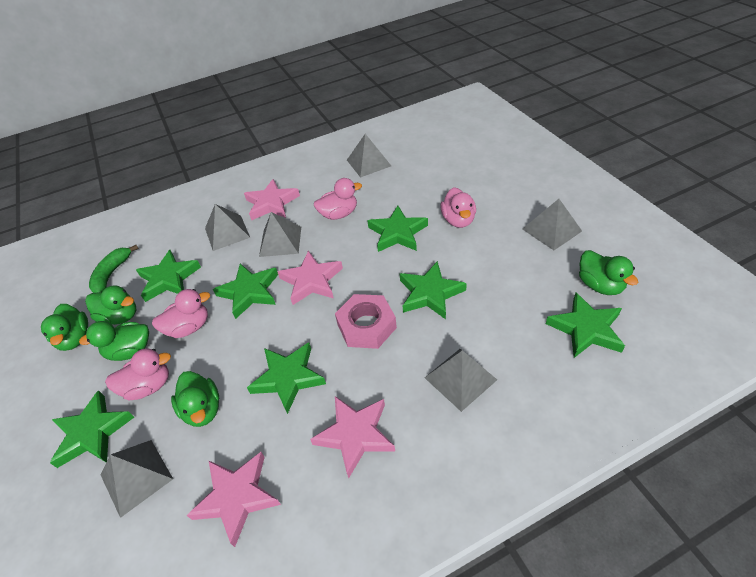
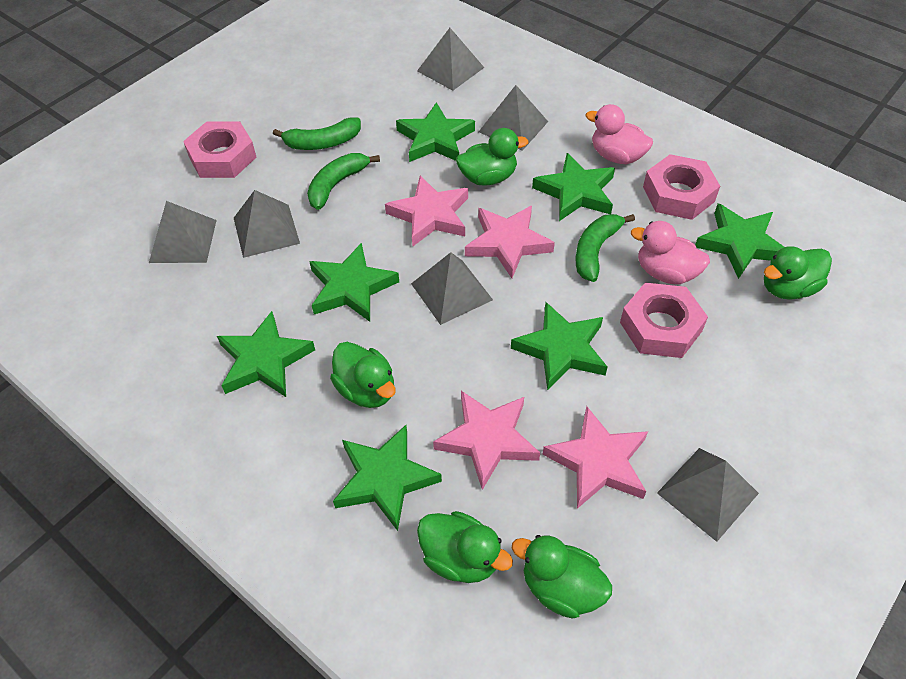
green banana: 1 -> 3
pink duck: 4 -> 2
pink nut: 1 -> 3

